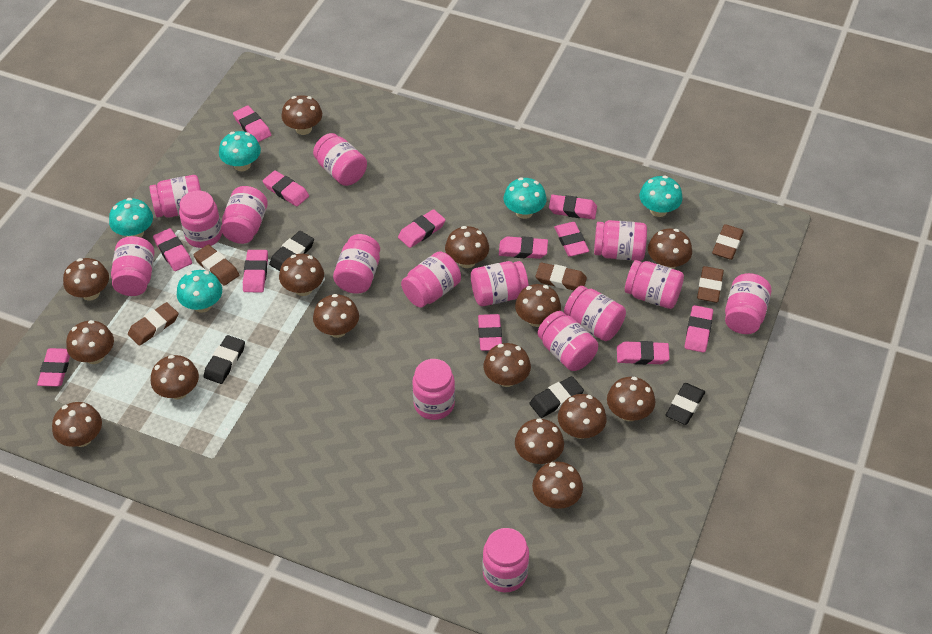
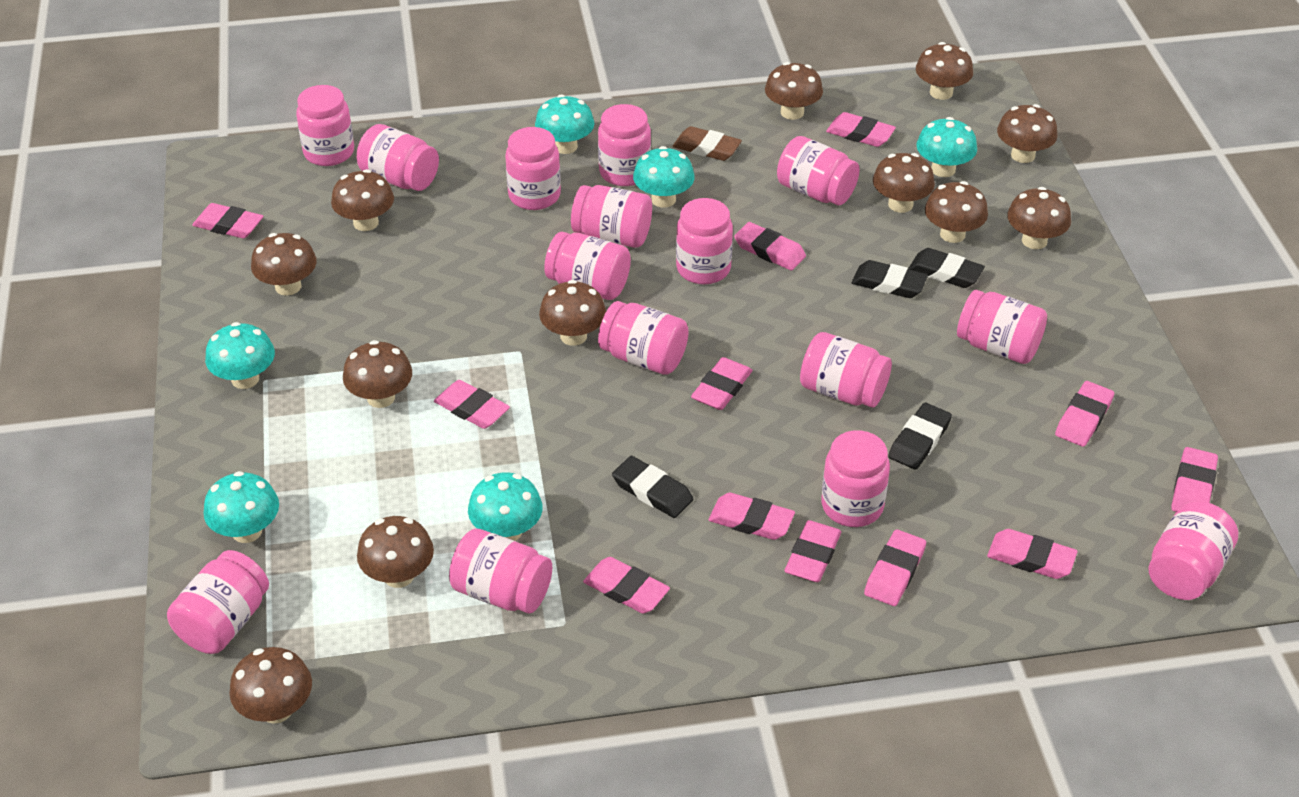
brown eraser: 5 -> 1
brown mushroom: 15 -> 12
turquoise mushroom: 5 -> 6

